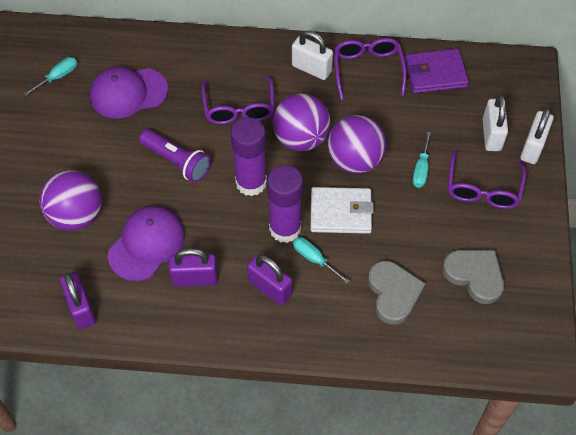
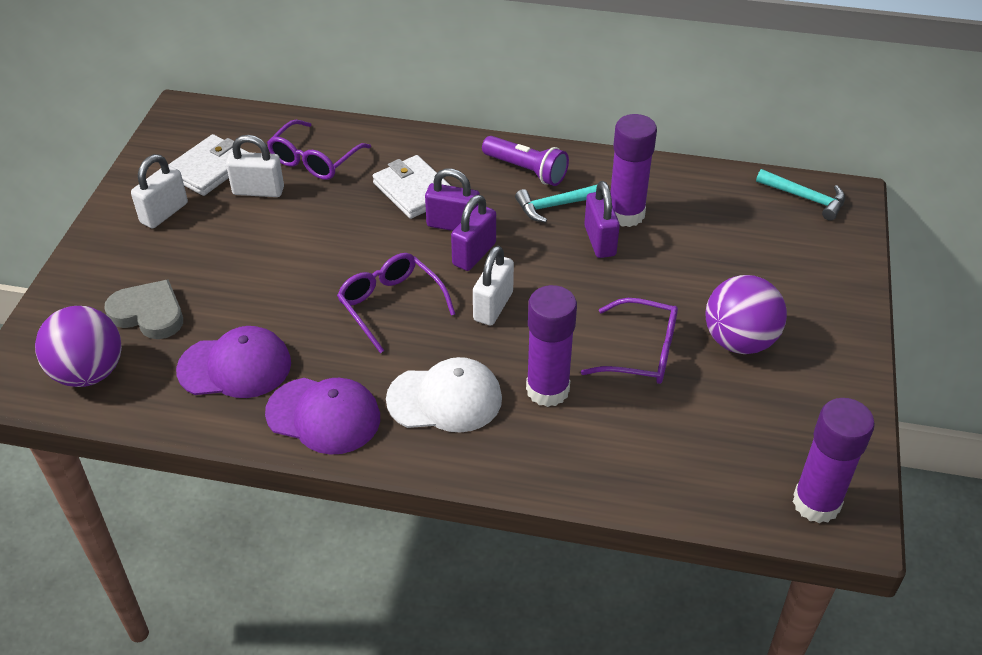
grey heart: 2 -> 1
purple ball: 3 -> 2
purple glue stick: 2 -> 3
purple wallet: 1 -> 0
turquoise hammer: 0 -> 2
turquoise screwdriver: 3 -> 0
white cap: 0 -> 1
white wallet: 1 -> 2

